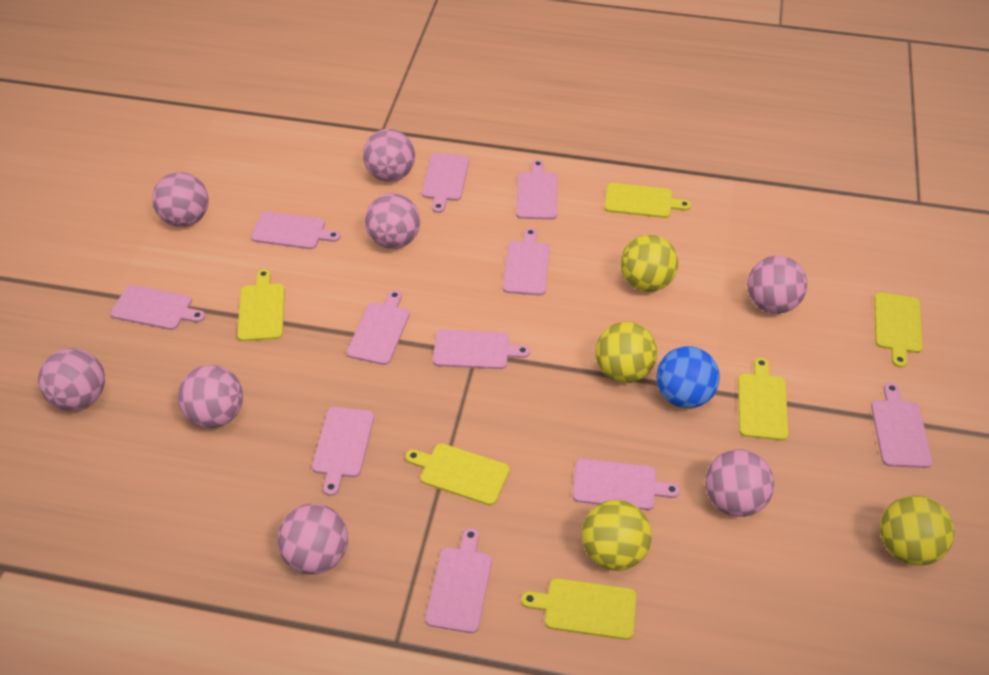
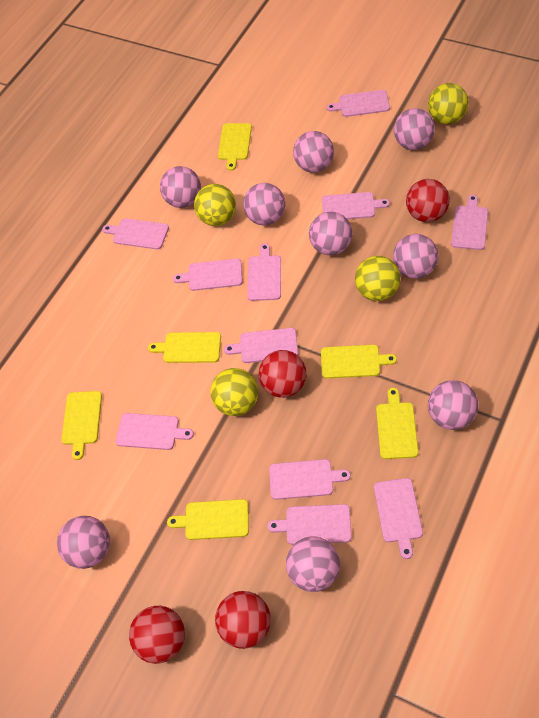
blue ball: 1 -> 0
pink ball: 8 -> 9
red ball: 0 -> 4

